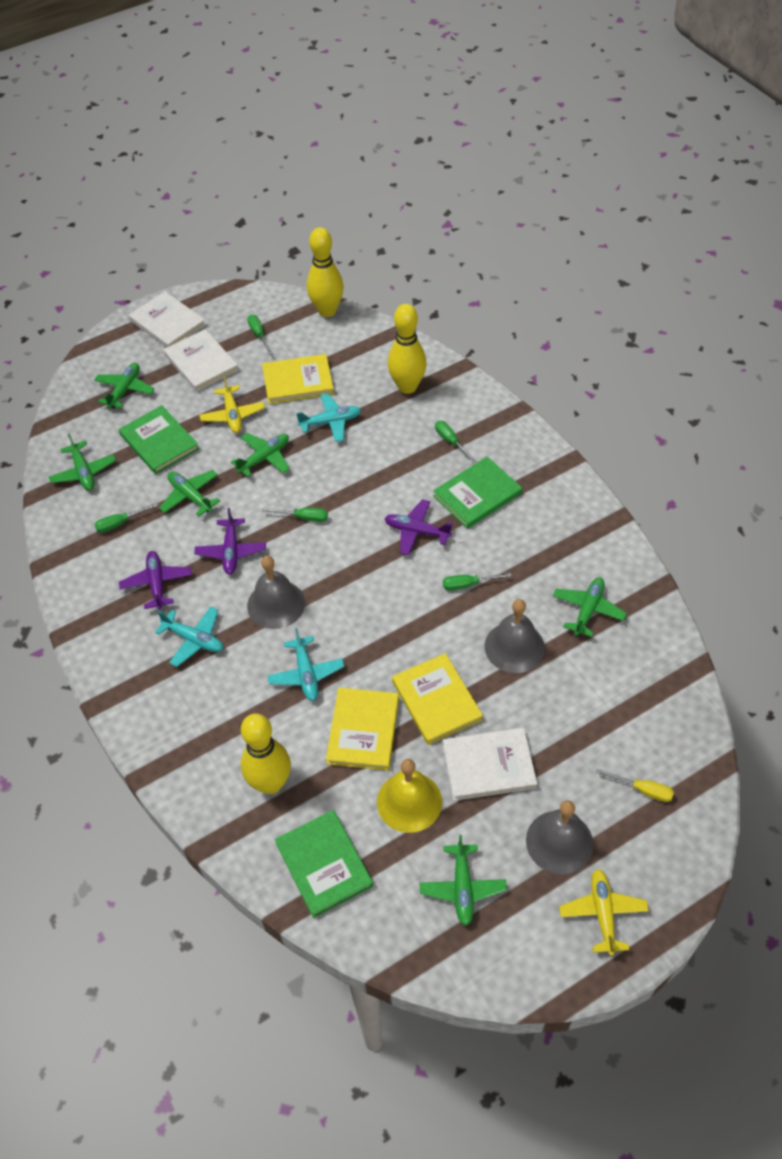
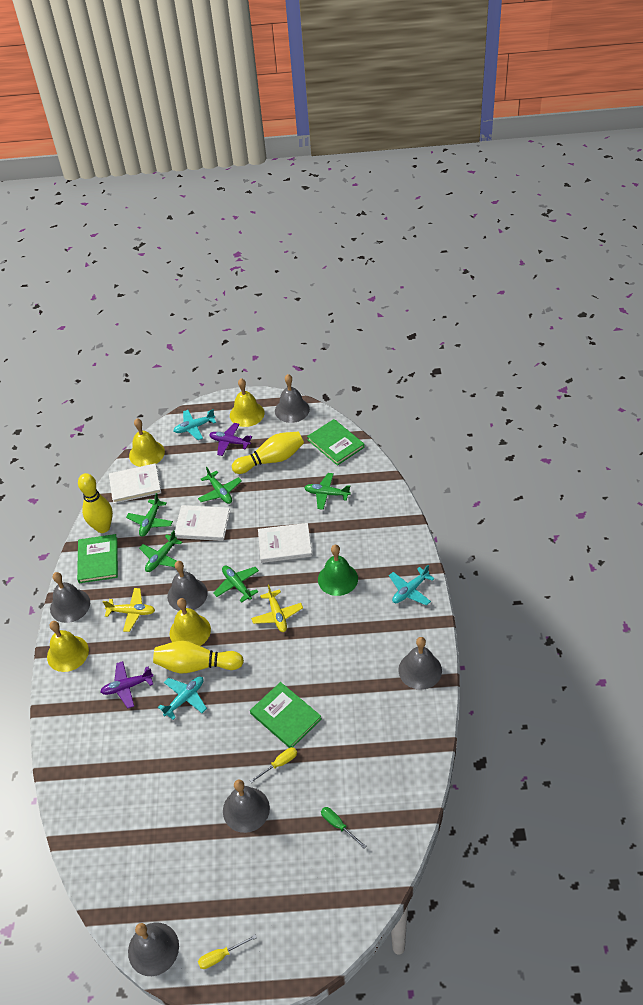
green bell: 0 -> 1
green plane: 6 -> 5
green screwdriver: 5 -> 1
grey bell: 3 -> 6
purple plane: 3 -> 2
yellow bell: 1 -> 4
yellow book: 3 -> 0
yellow screwdriver: 1 -> 2

